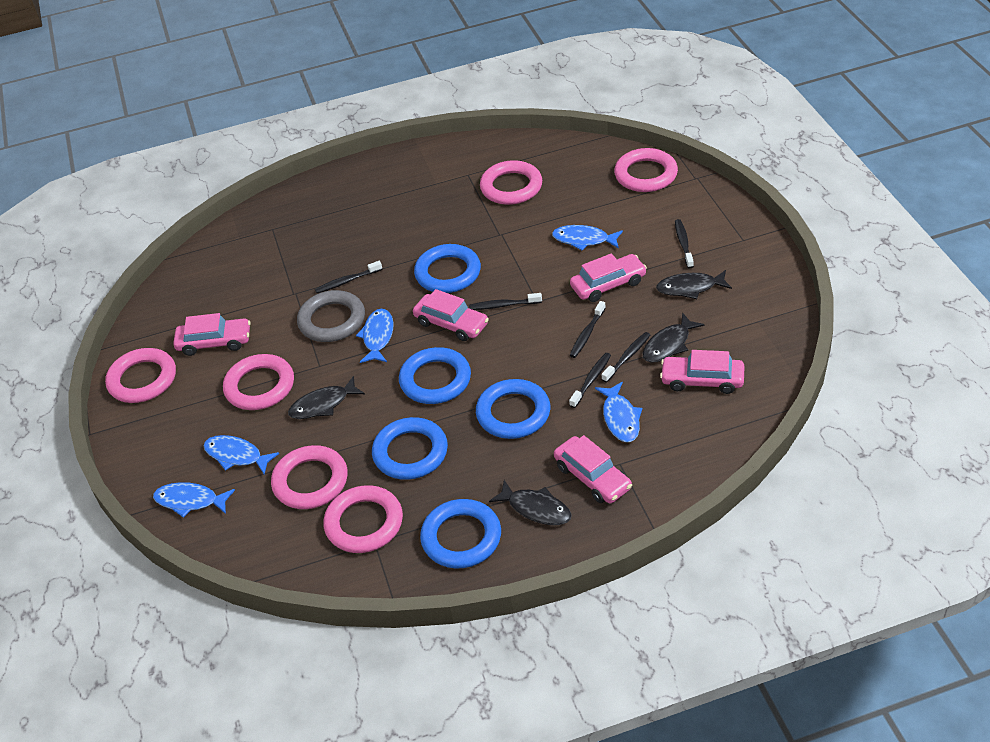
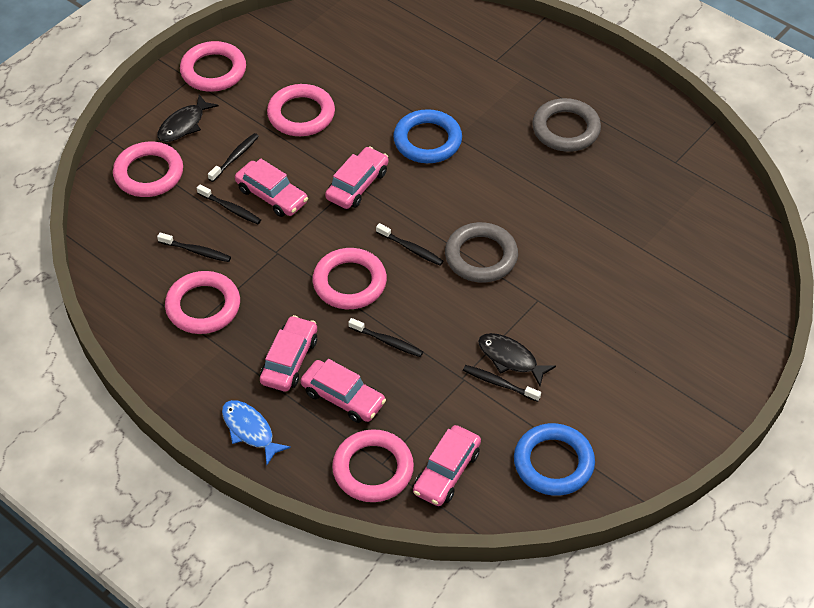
black fish: 4 -> 2
blue fish: 5 -> 1
blue ring: 5 -> 2
grey ring: 1 -> 2

